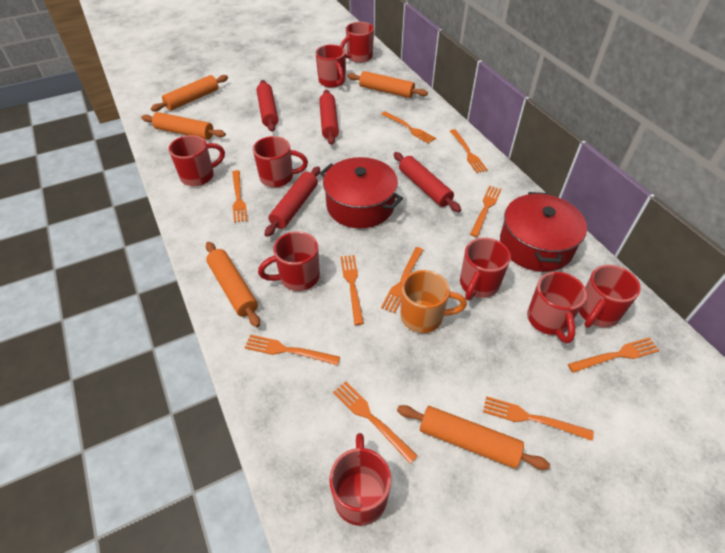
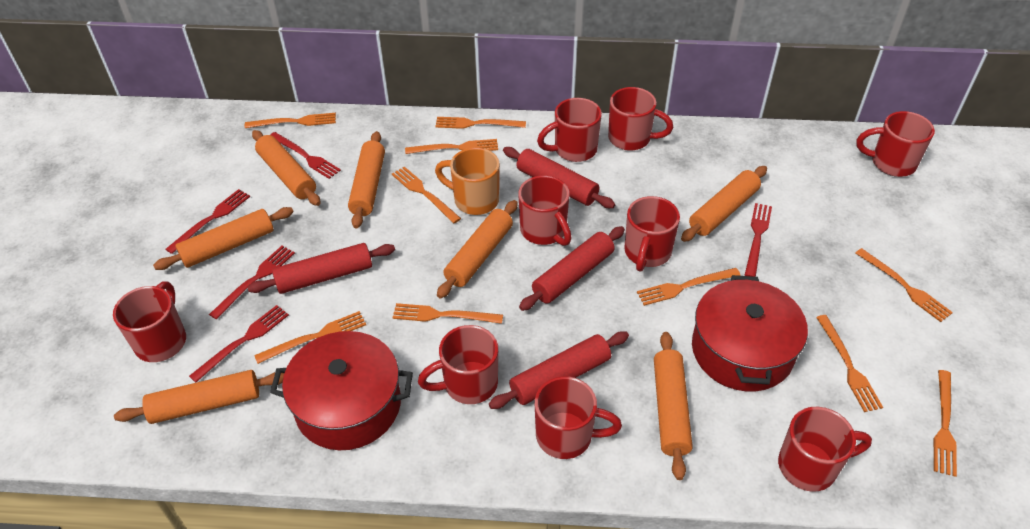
orange rolling pin: 5 -> 7
red fork: 0 -> 5

